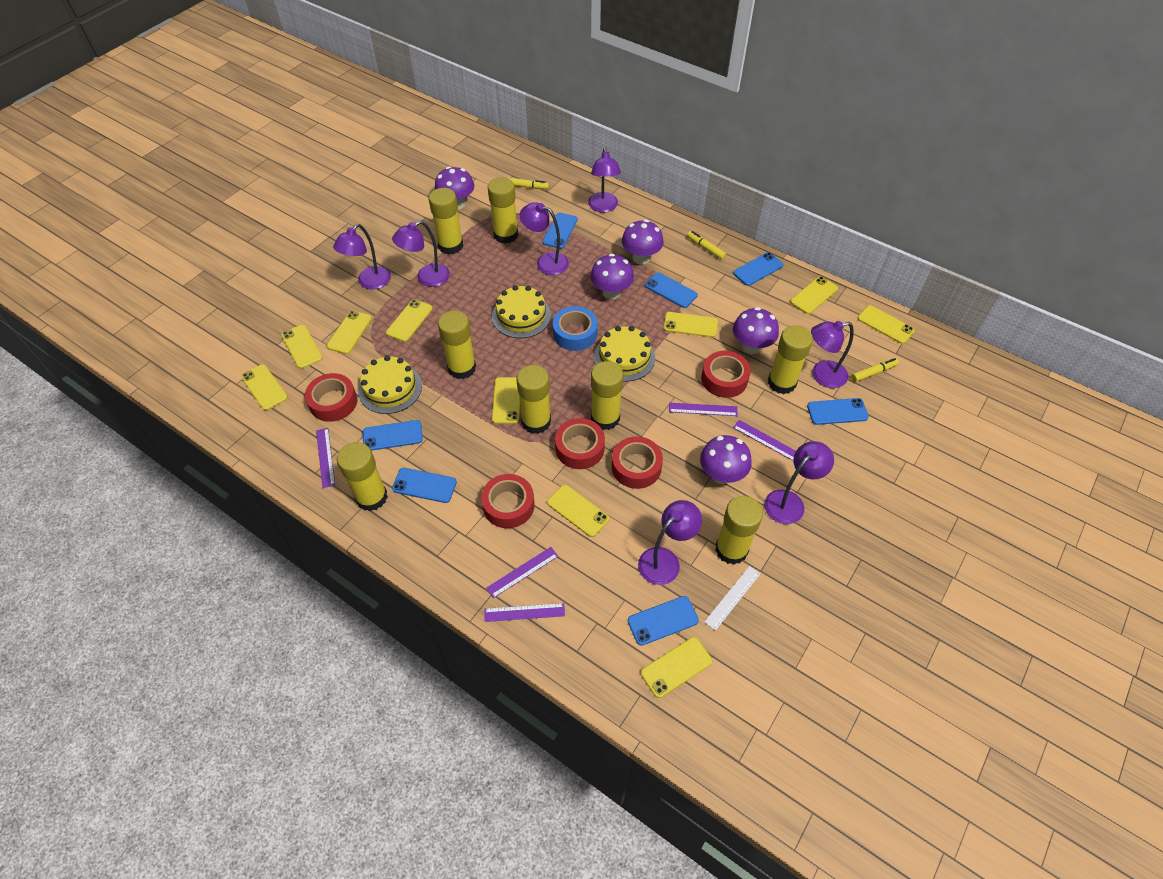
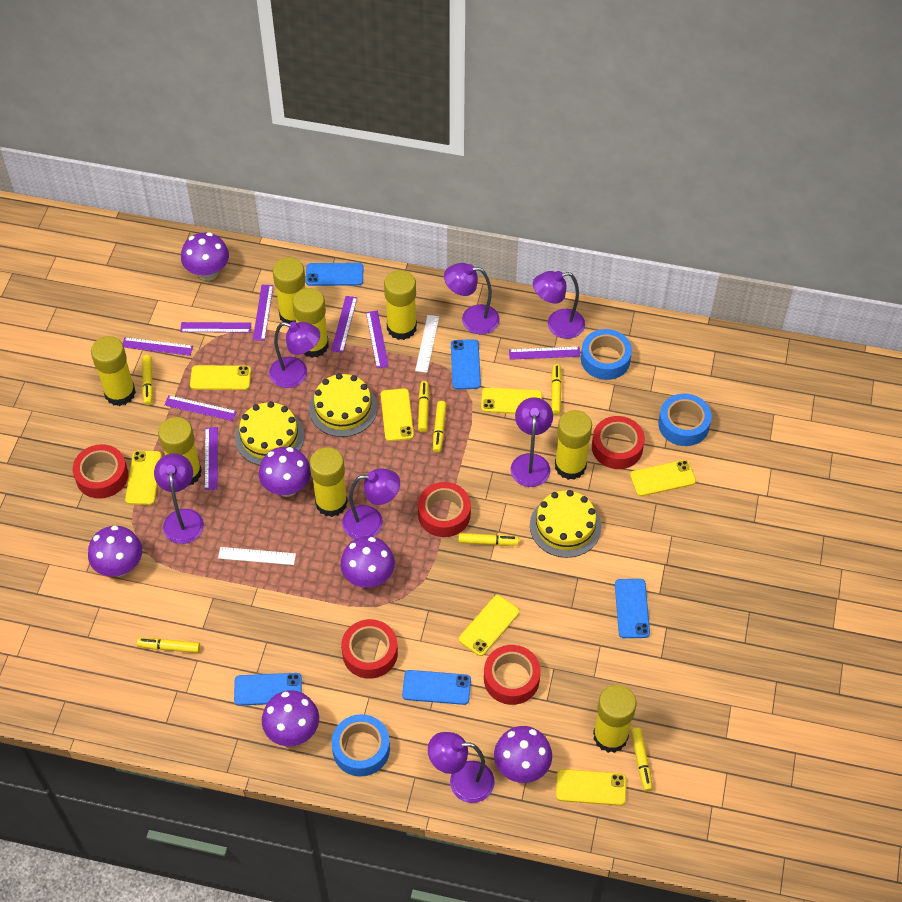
blue phone: 7 -> 5
blue tape: 1 -> 3
purple mushroom: 5 -> 6
purple ruler: 5 -> 8
white ruler: 1 -> 2
yellow marker: 3 -> 7
yellow phone: 10 -> 7

